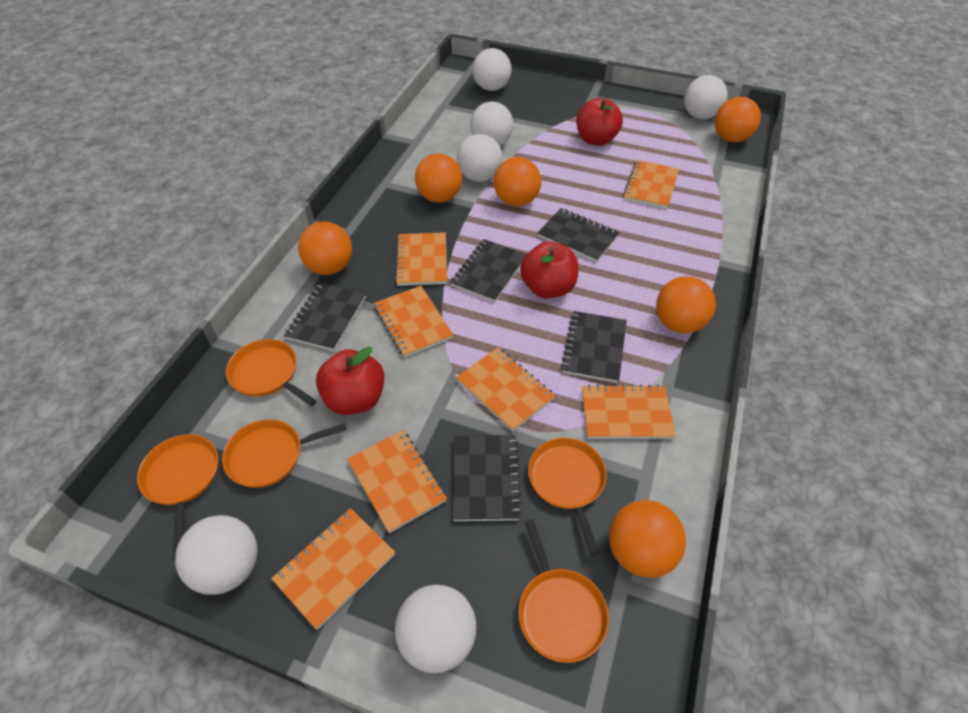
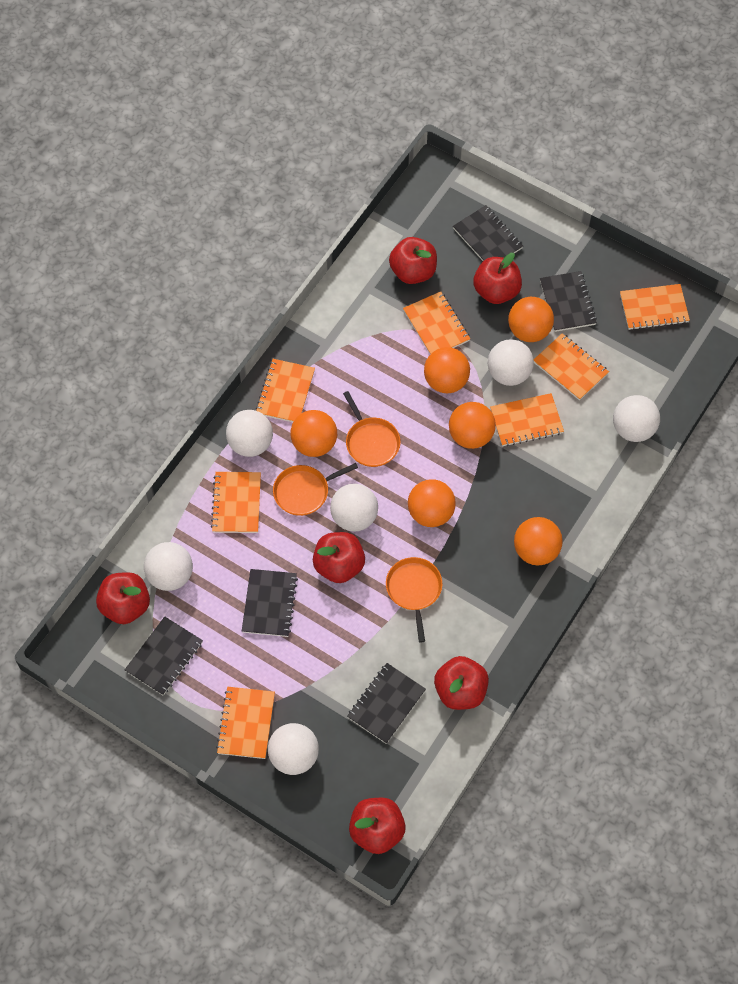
orange pan: 5 -> 3
red apple: 3 -> 6

